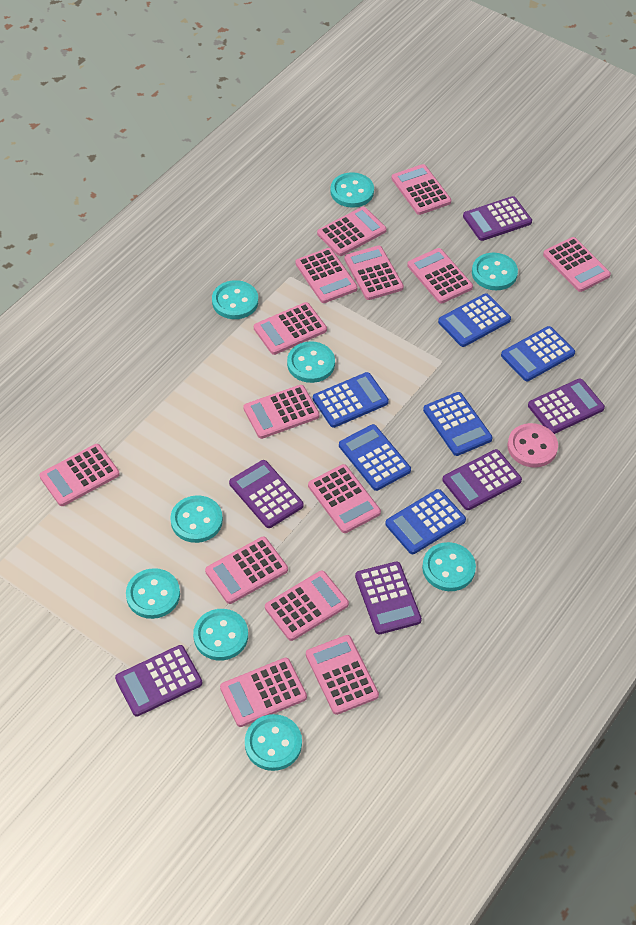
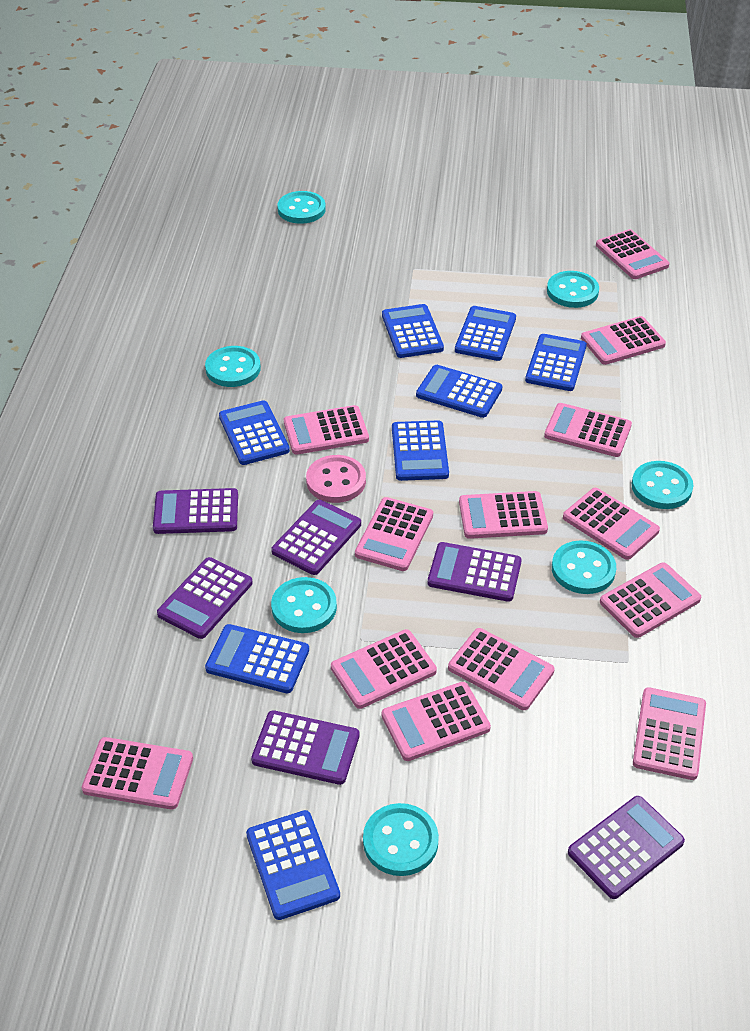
blue calculator: 6 -> 8
pink calculator: 14 -> 13
turquoise button: 9 -> 7

